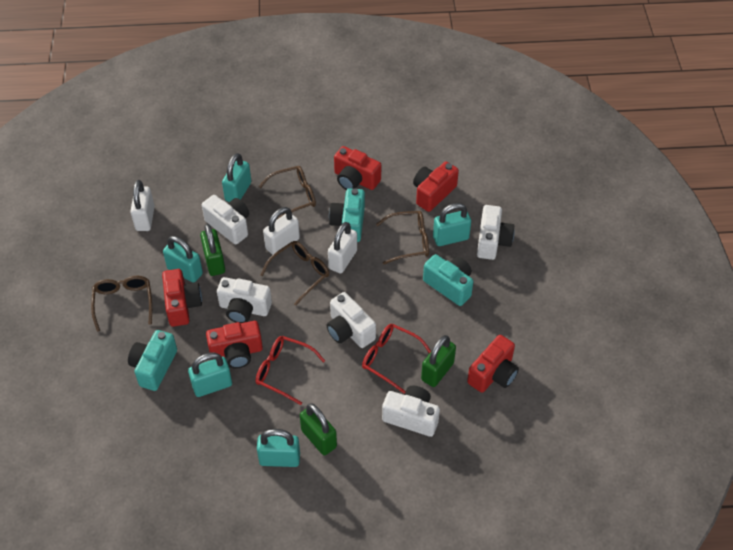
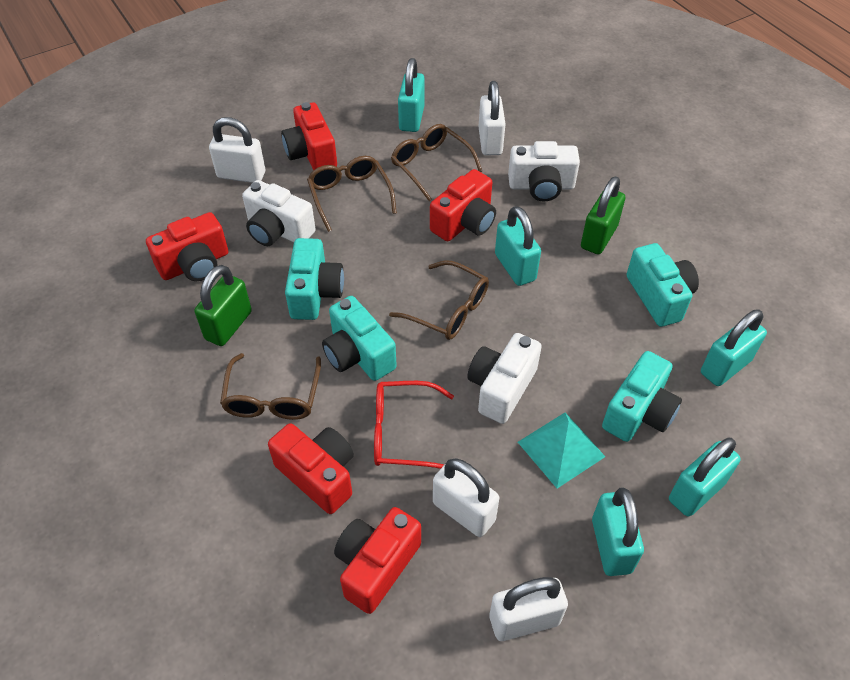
green padlock: 3 -> 2
red glasses: 2 -> 1
turquoise camera: 3 -> 4
turquoise pyramid: 0 -> 1
white camera: 5 -> 3
white padlock: 3 -> 4

